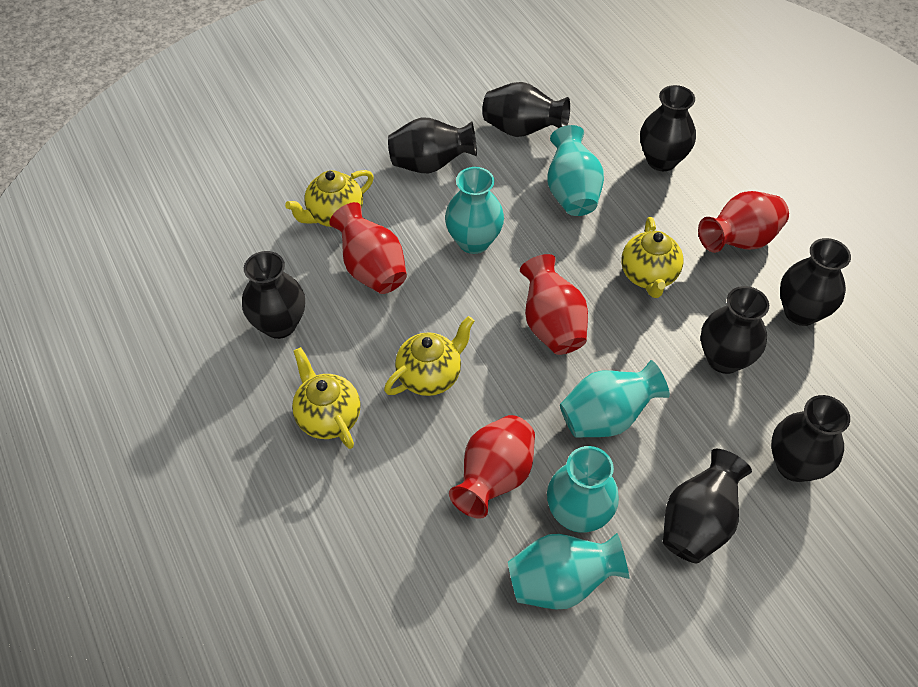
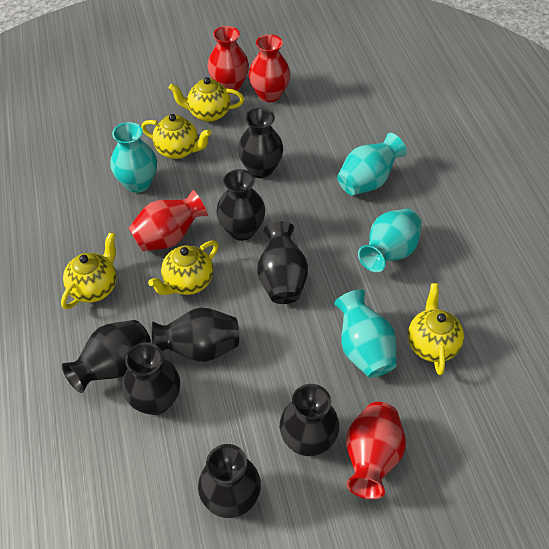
turquoise vase: 5 -> 4
yellow teapot: 4 -> 5

